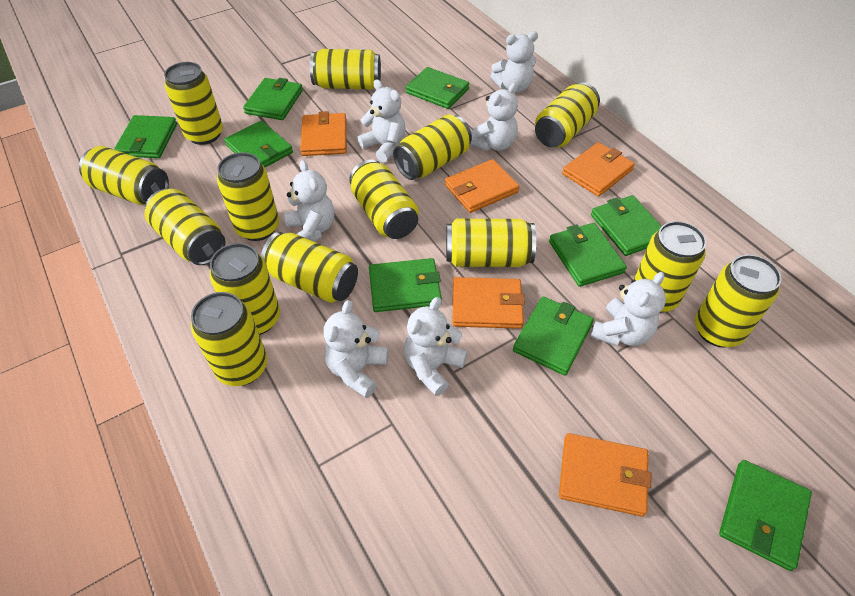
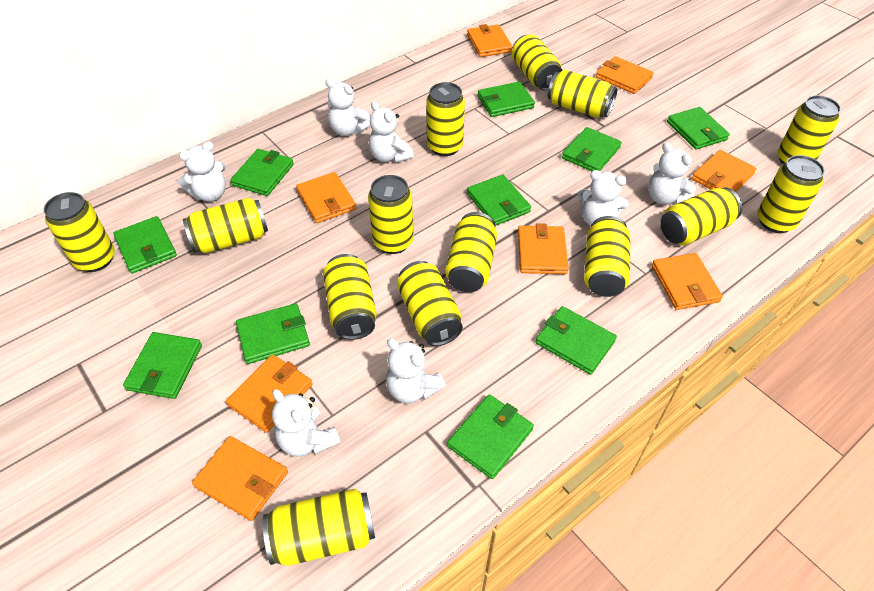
green wallet: 9 -> 10
orange wallet: 5 -> 8

